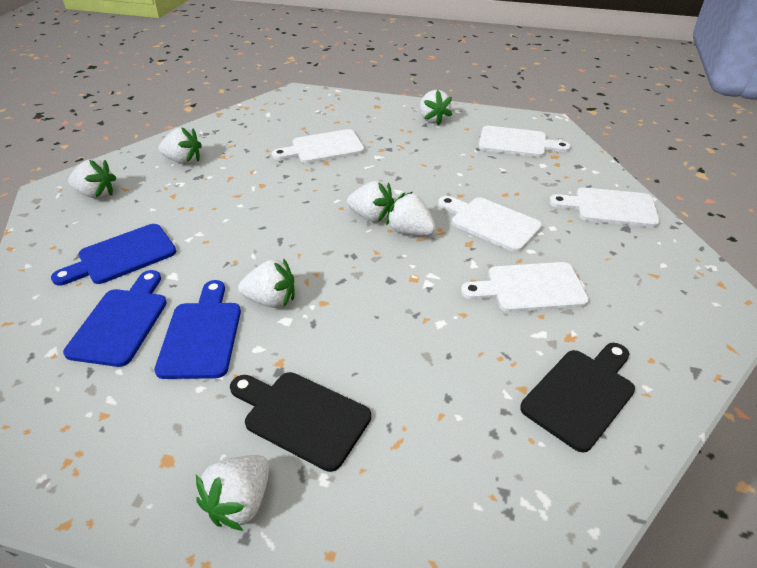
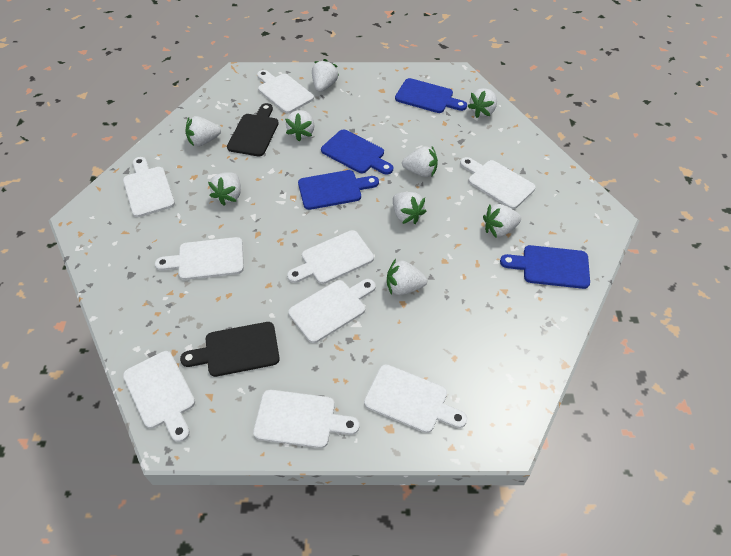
blue cutting board: 3 -> 4
white cutting board: 5 -> 9
white strawberry: 7 -> 9

